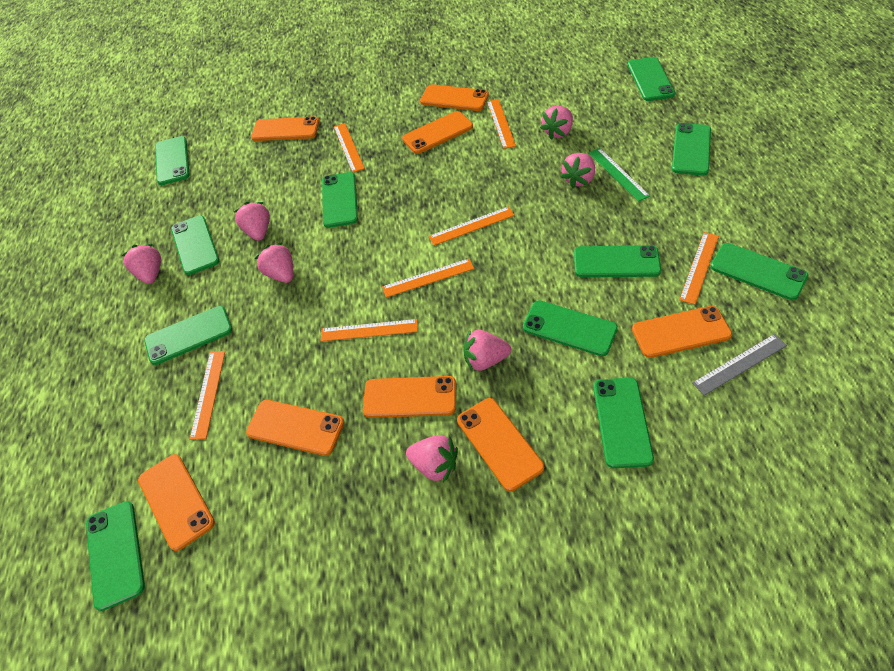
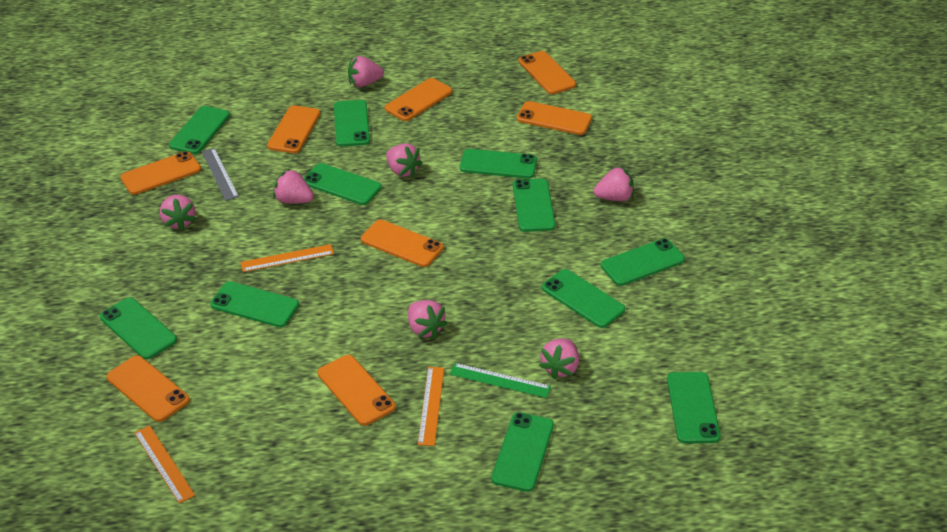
orange ruler: 7 -> 3

